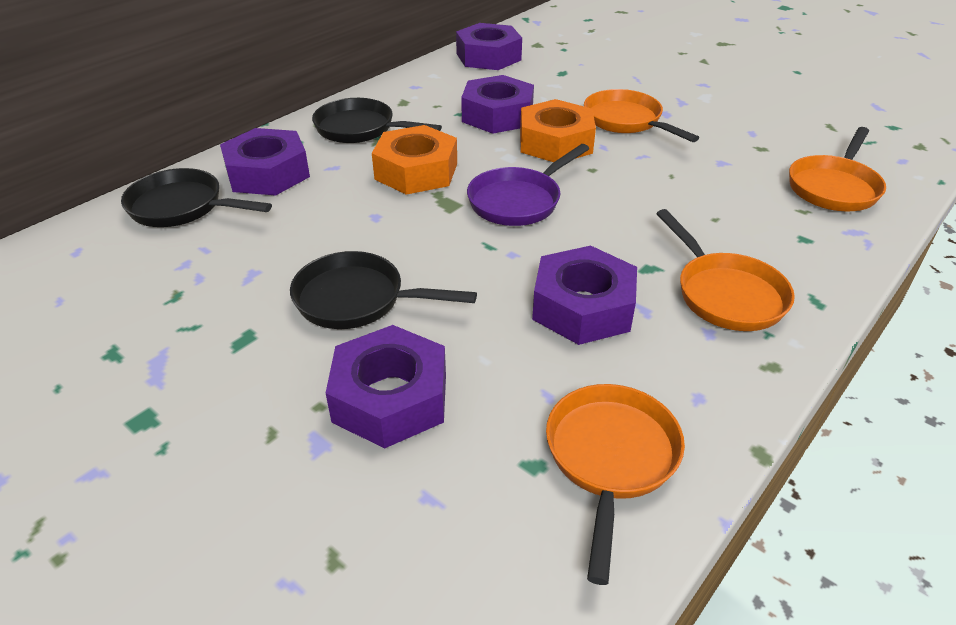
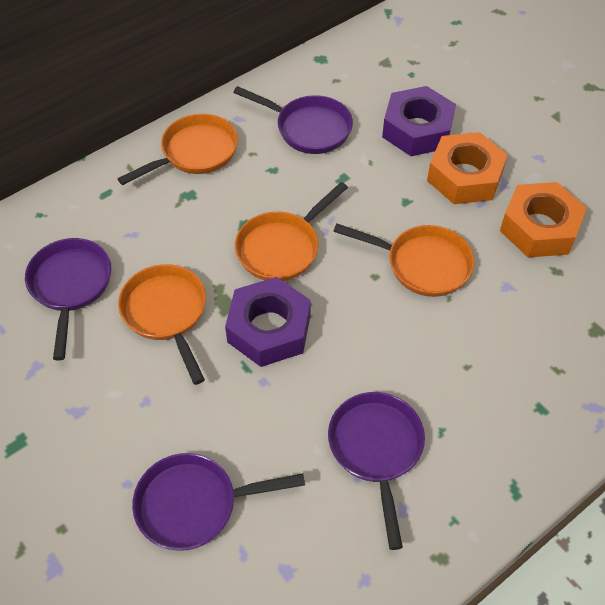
black pan: 3 -> 0
purple nut: 5 -> 2
purple pan: 1 -> 4

